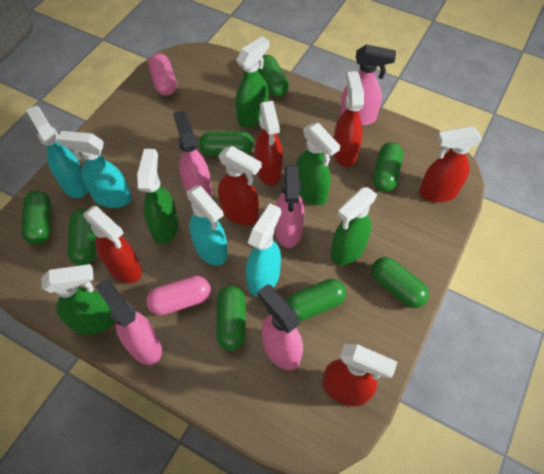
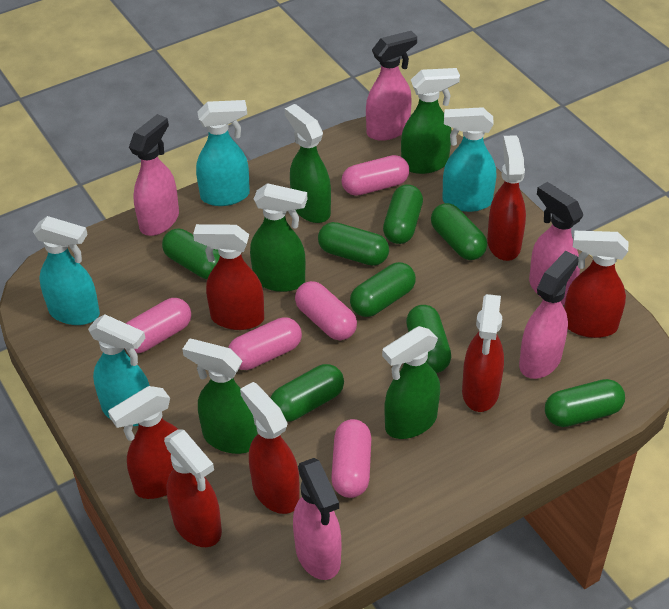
pink capsule: 2 -> 5
red spray bottle: 6 -> 7

